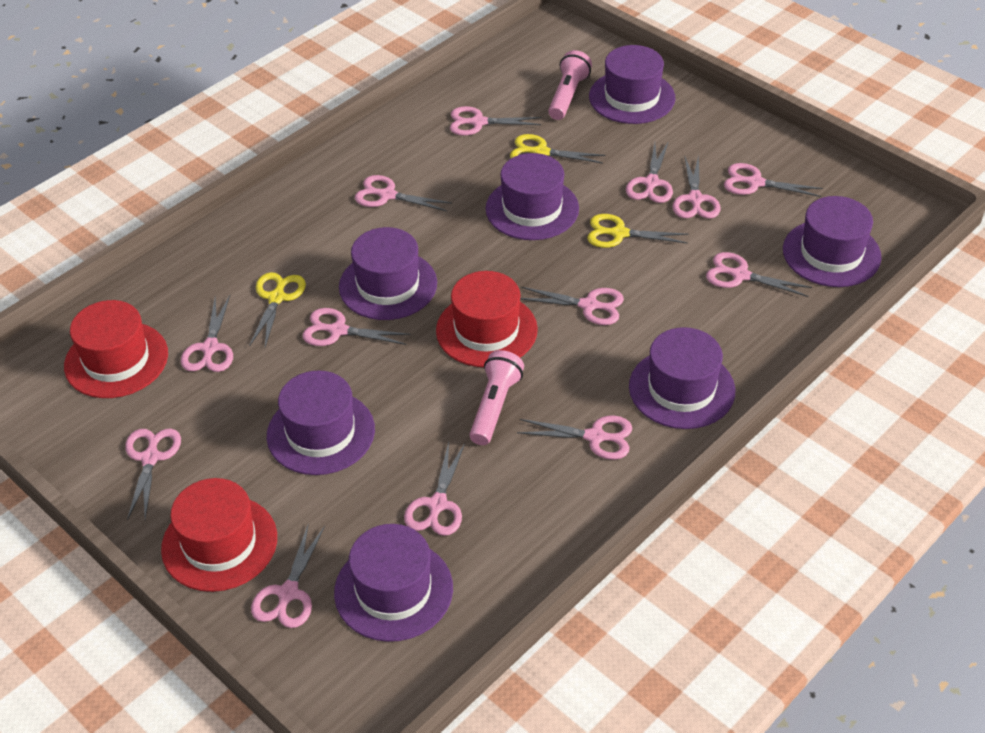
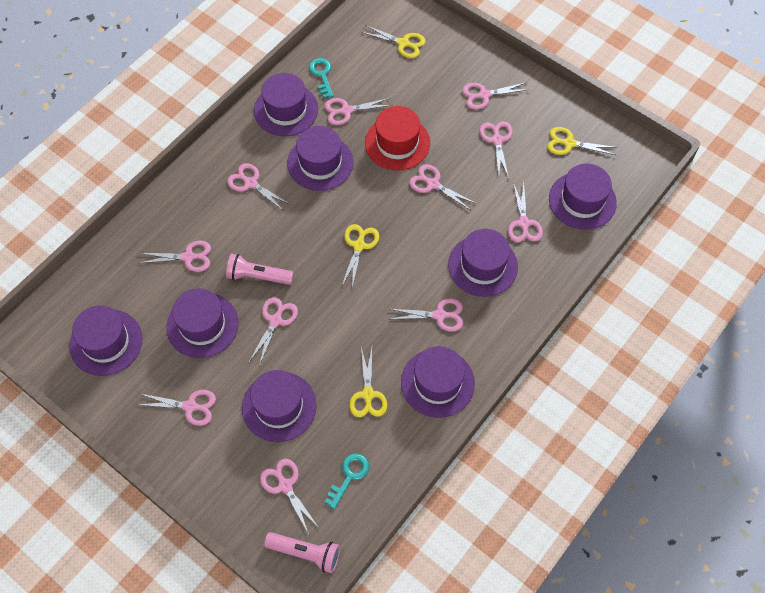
pink scissors: 13 -> 11
purple hat: 7 -> 8
red hat: 3 -> 1
turquoise key: 0 -> 2
yellow scissors: 3 -> 4

